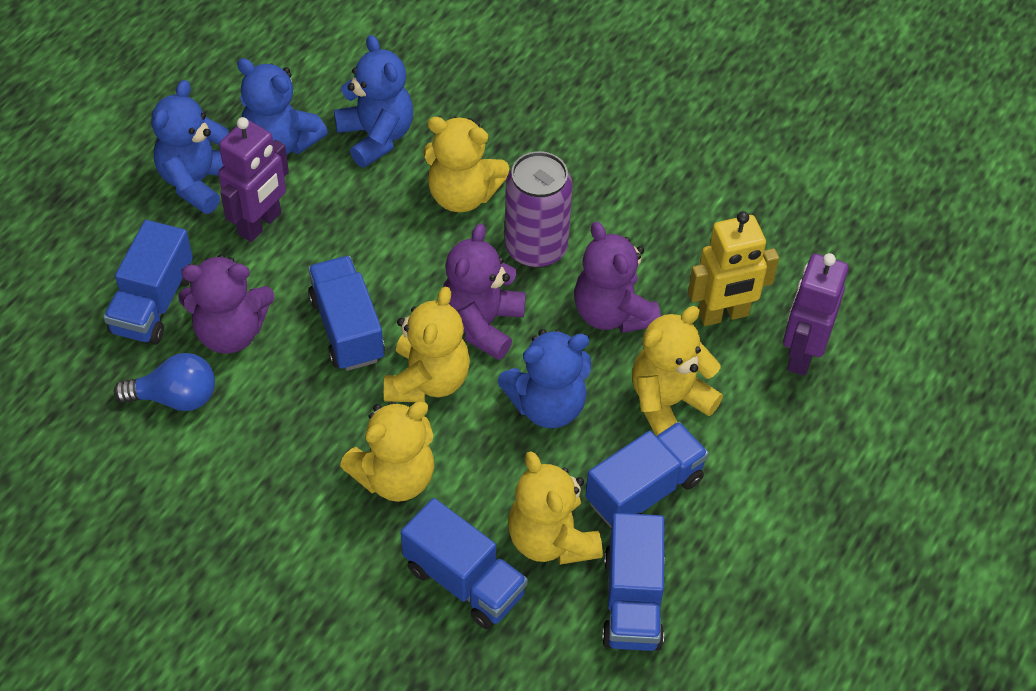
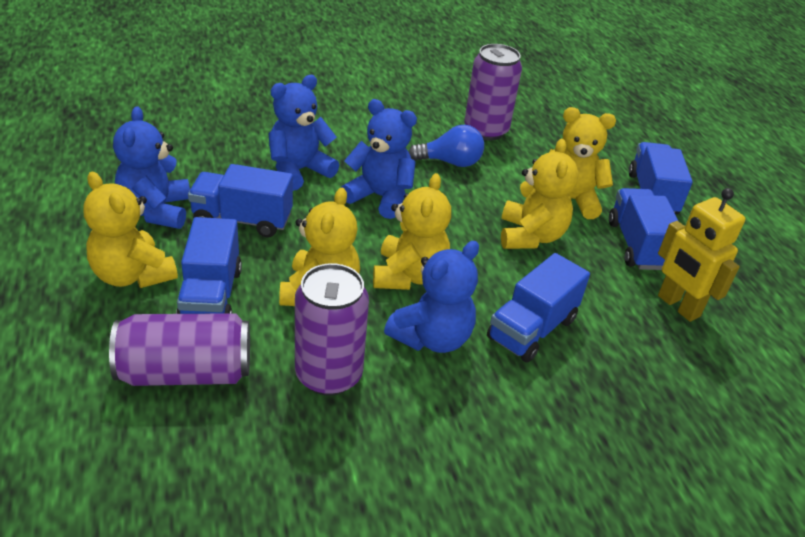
purple can: 1 -> 3
purple robot: 2 -> 0
purple teddy bear: 3 -> 0

